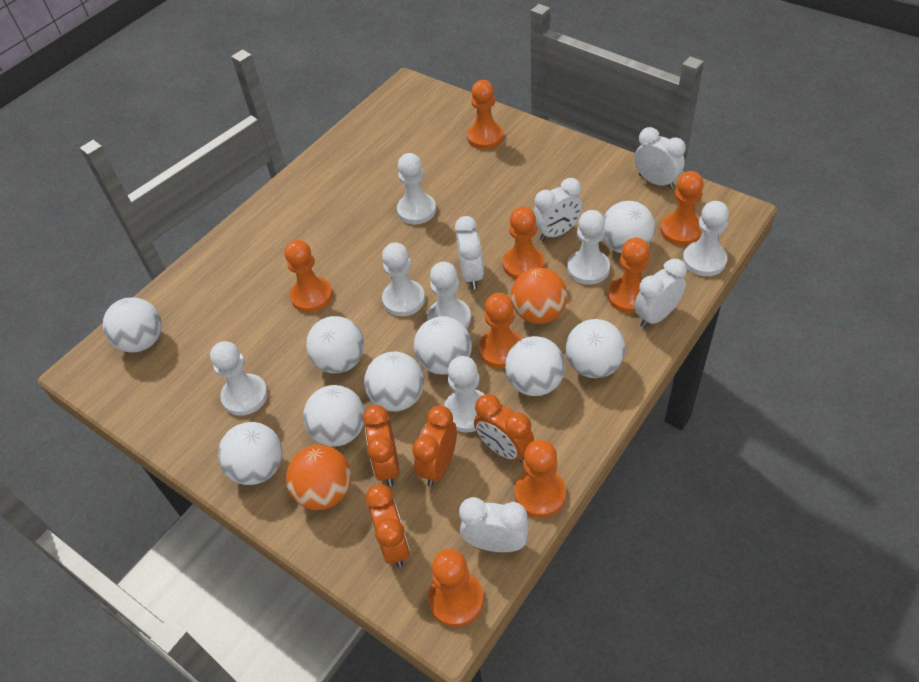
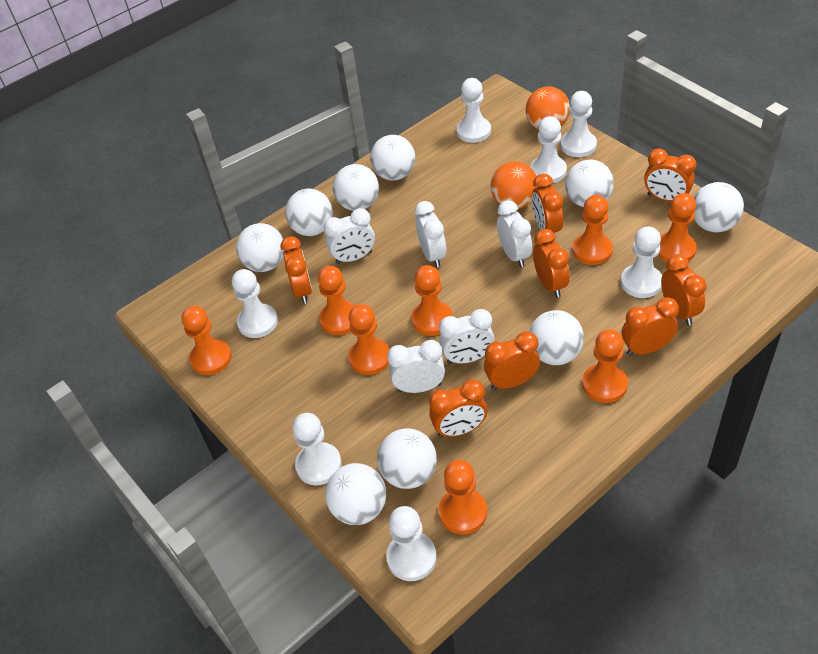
orange clock: 4 -> 8

